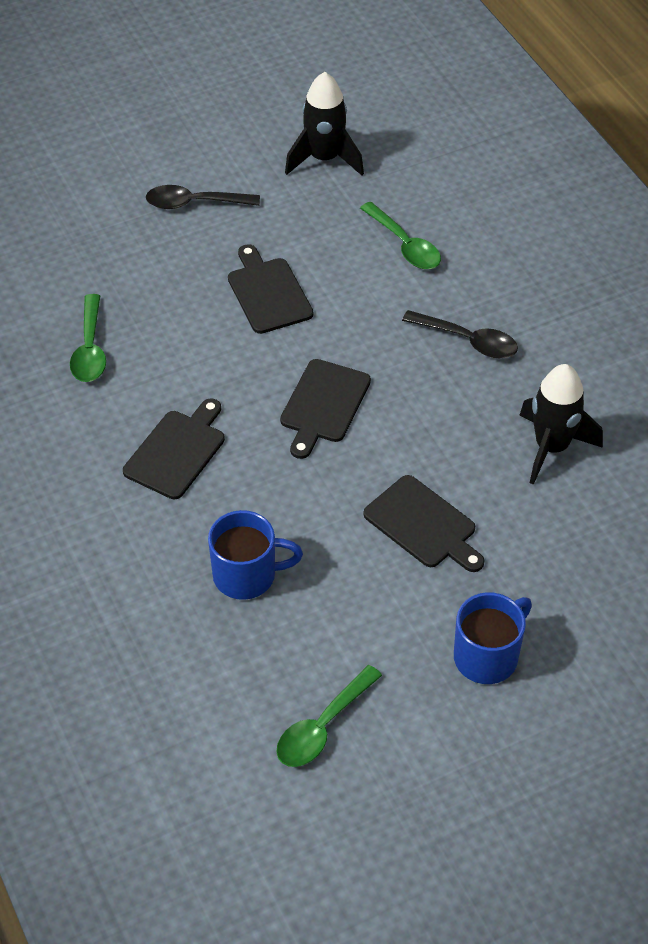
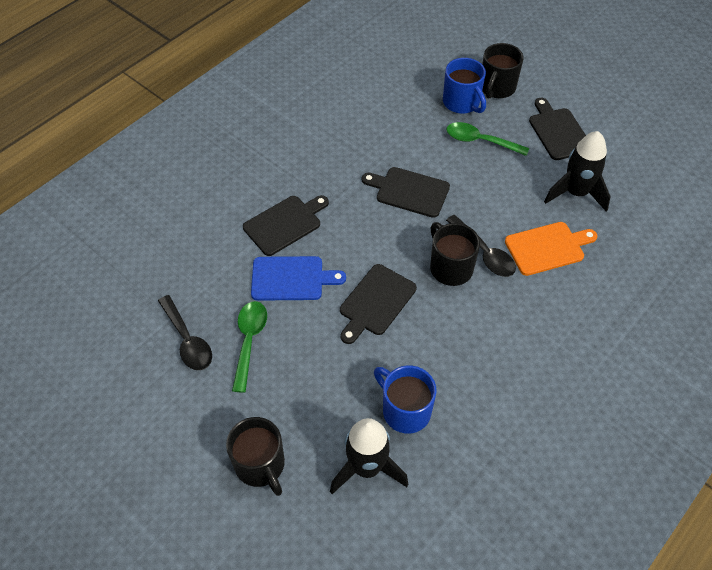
black mug: 0 -> 3
blue cutting board: 0 -> 1
green spoon: 3 -> 2
orange cutting board: 0 -> 1

